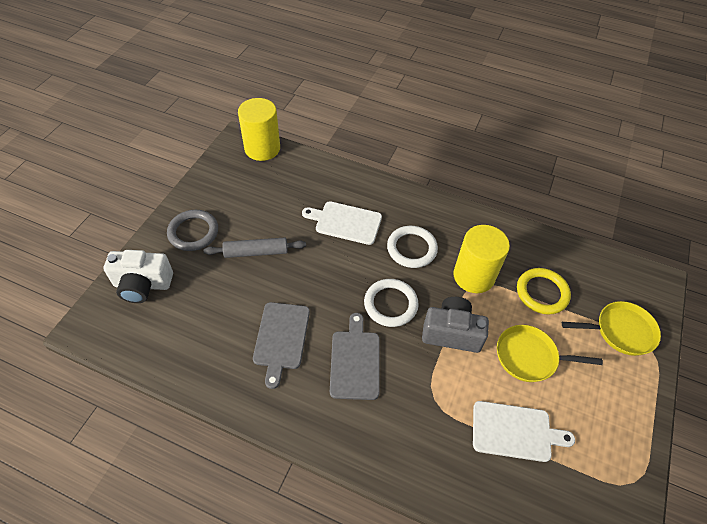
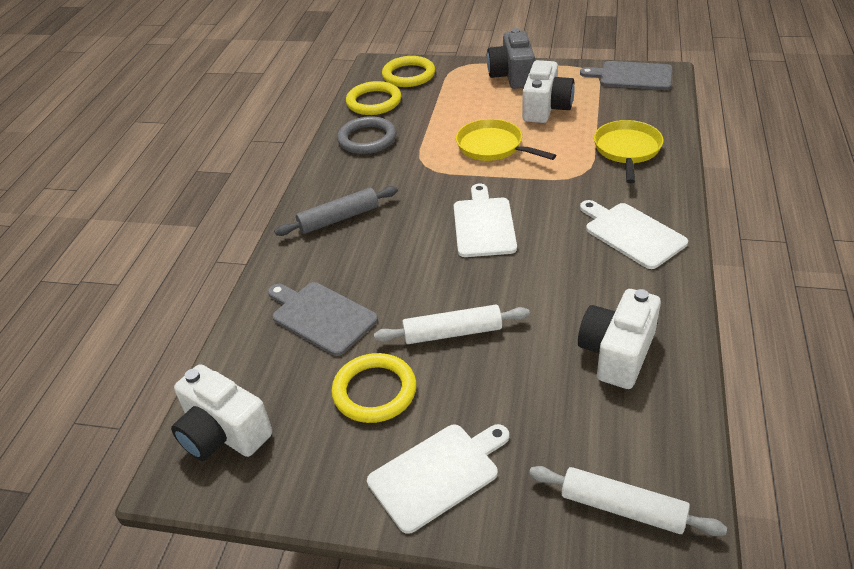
white camera: 1 -> 3
white cutting board: 2 -> 3
white ring: 2 -> 0
white rolling pin: 0 -> 2
yellow cylinder: 2 -> 0
yellow ring: 1 -> 3

